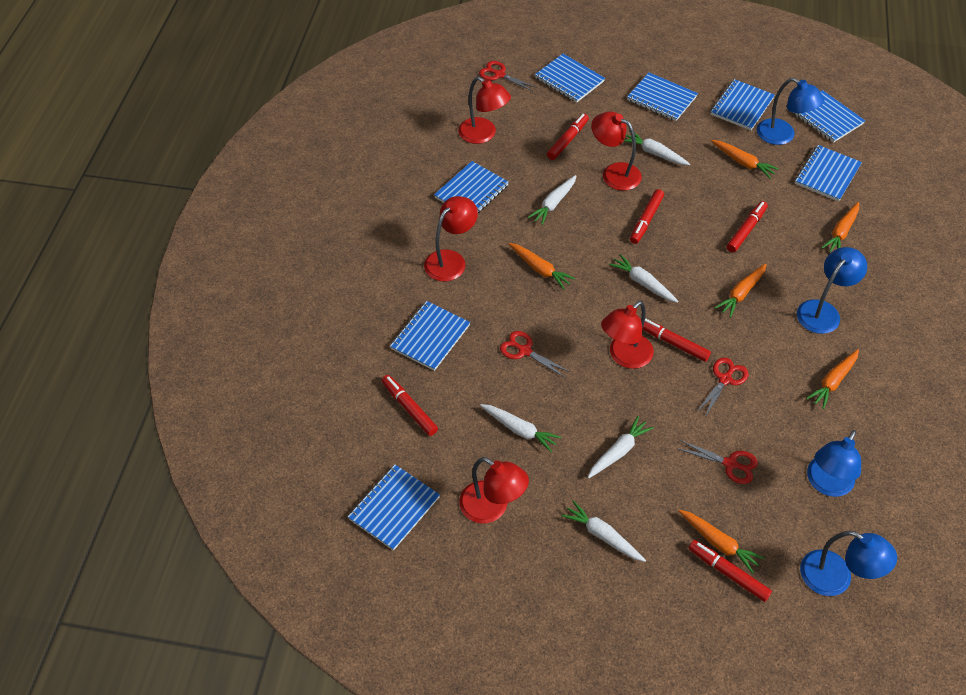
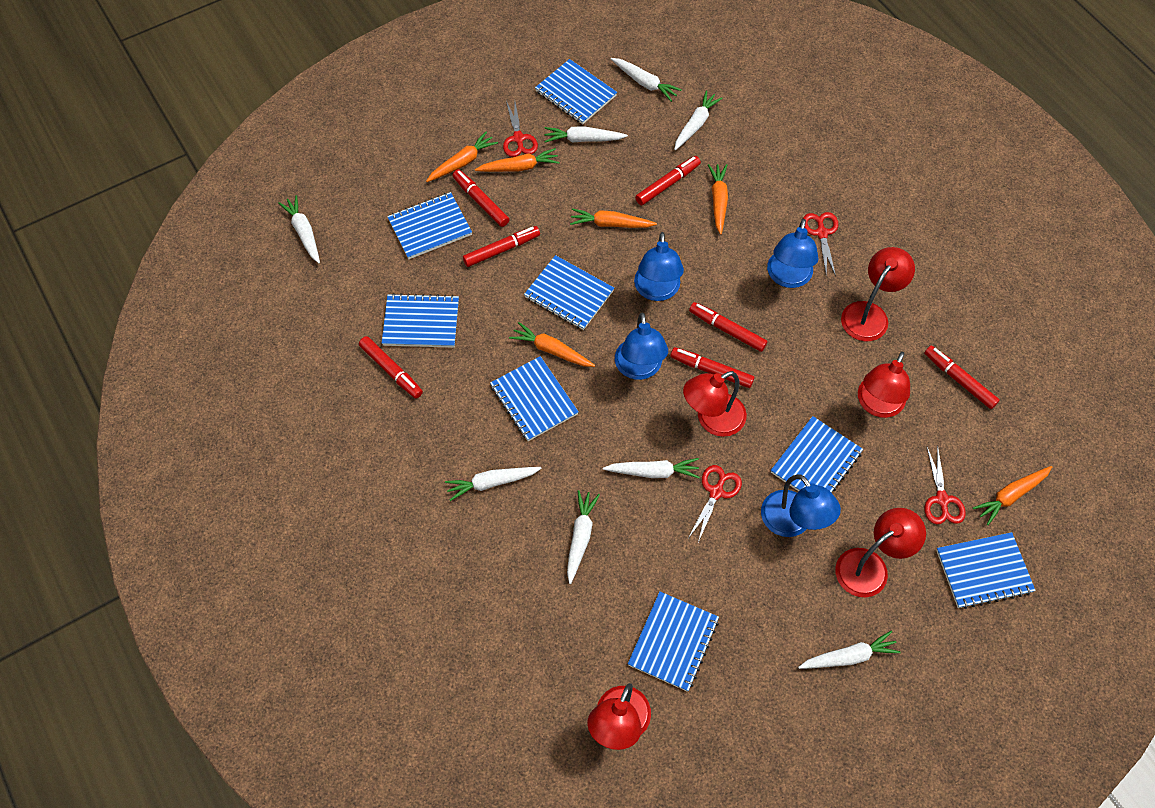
red marker: 6 -> 7
white carrot: 6 -> 8

